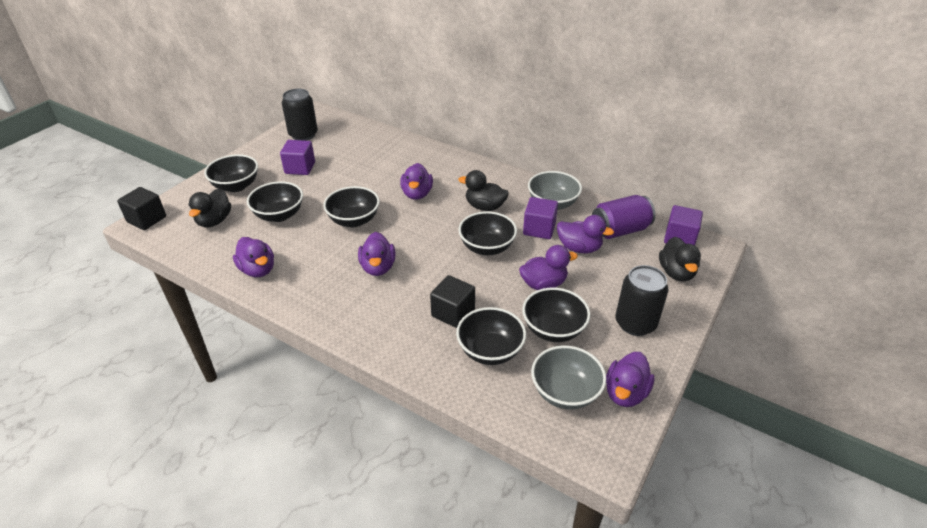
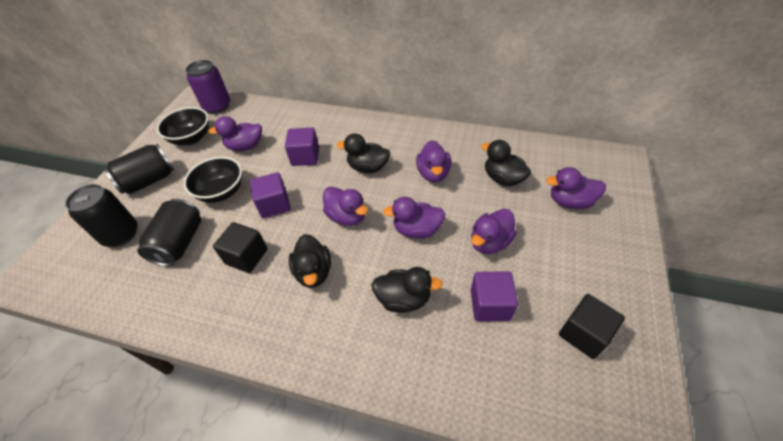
black bowl: 6 -> 2
black can: 2 -> 3
black duck: 3 -> 4
grey bowl: 2 -> 0

